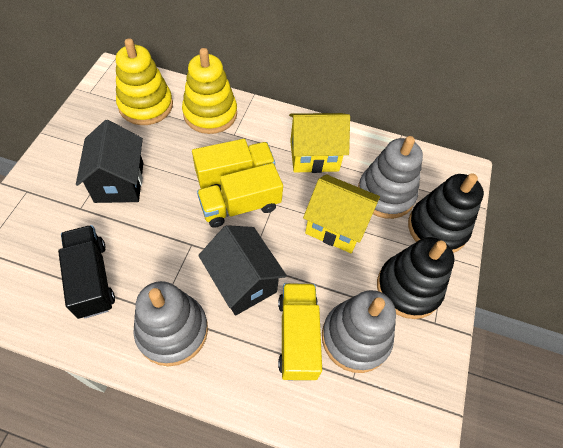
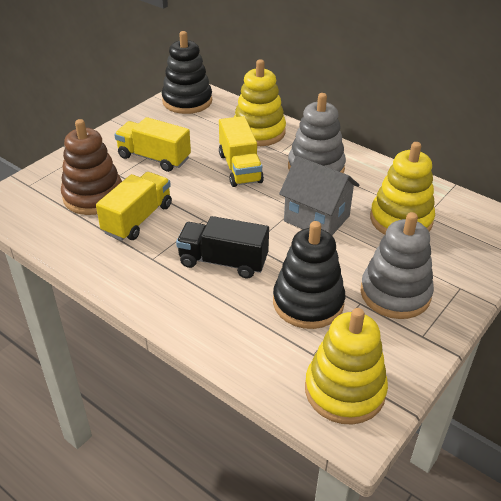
black house: 2 -> 0
brown stacking toy: 0 -> 1
grey house: 0 -> 1
grey stacking toy: 3 -> 2
yellow house: 2 -> 0
yellow stacking toy: 2 -> 3

